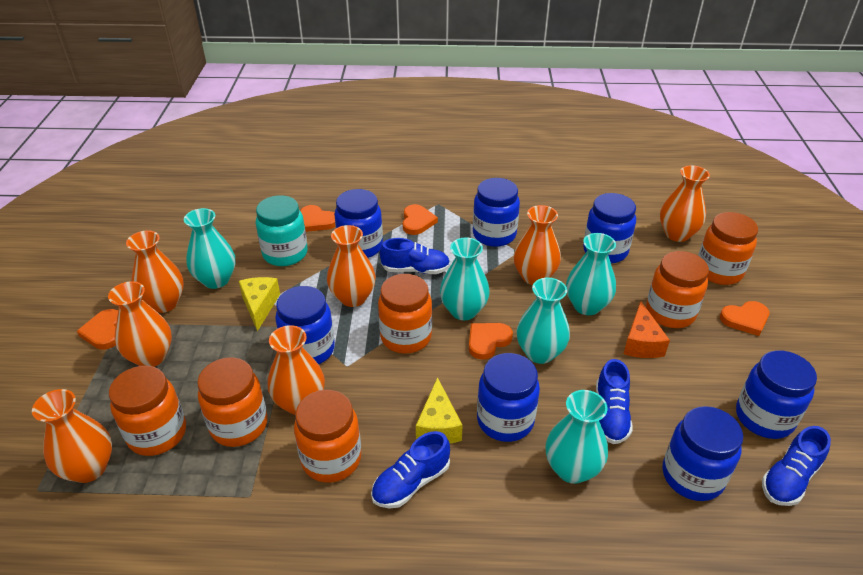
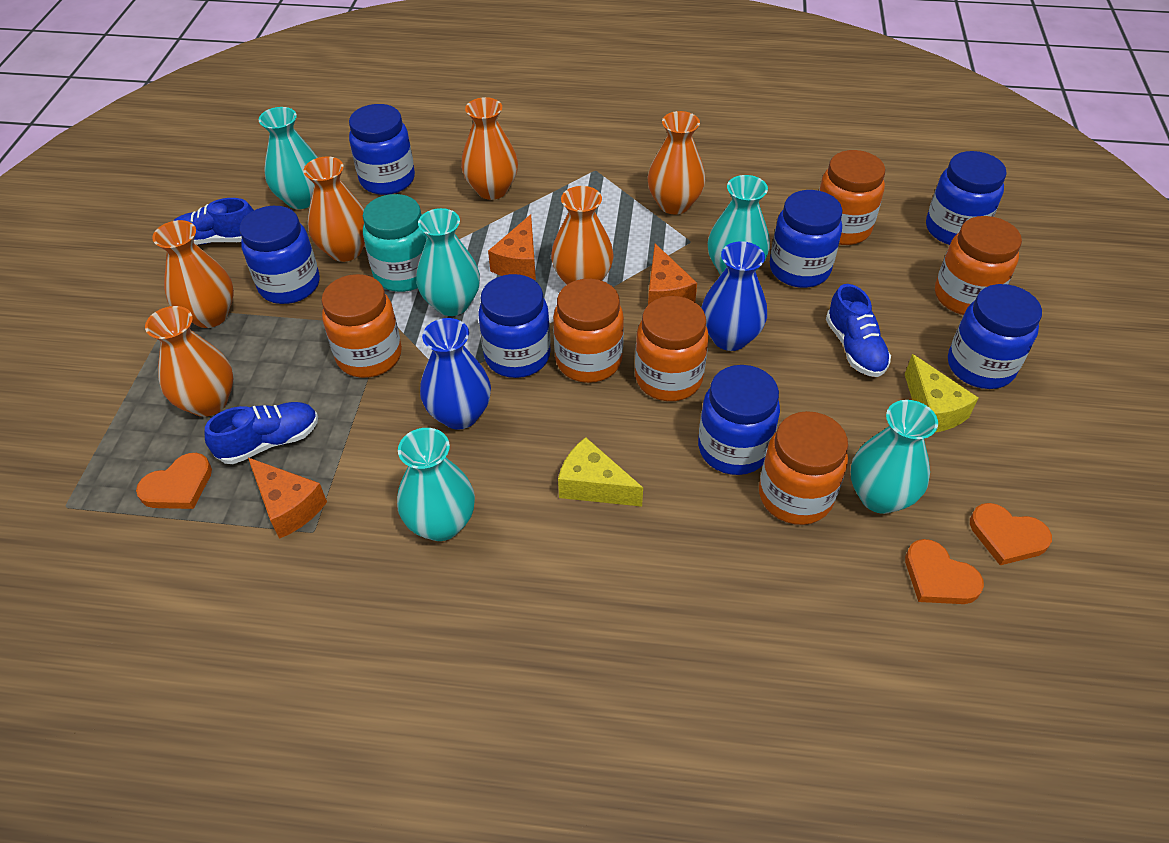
blue shoe: 4 -> 3
blue vase: 0 -> 2
orange cheese: 1 -> 3
orange heart: 5 -> 3
orange vase: 7 -> 6

